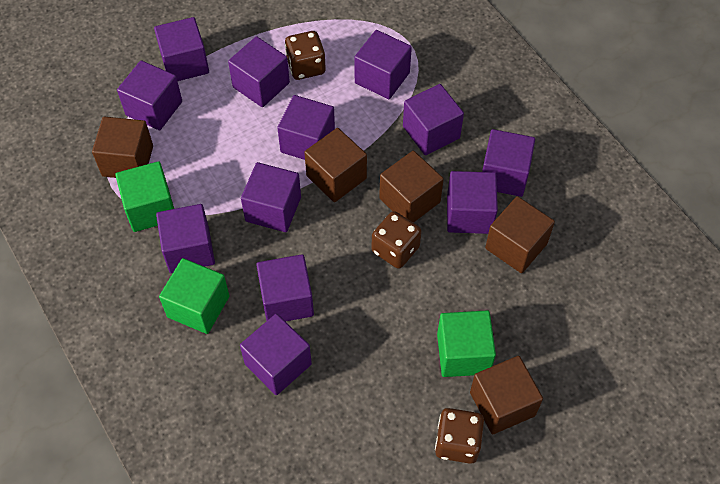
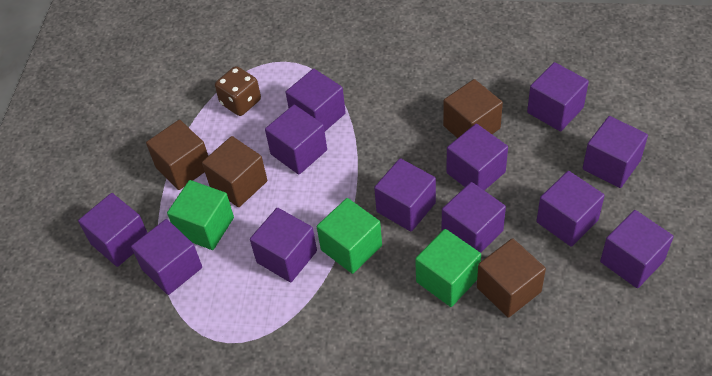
brown cube: 5 -> 4
brown dice: 3 -> 1

